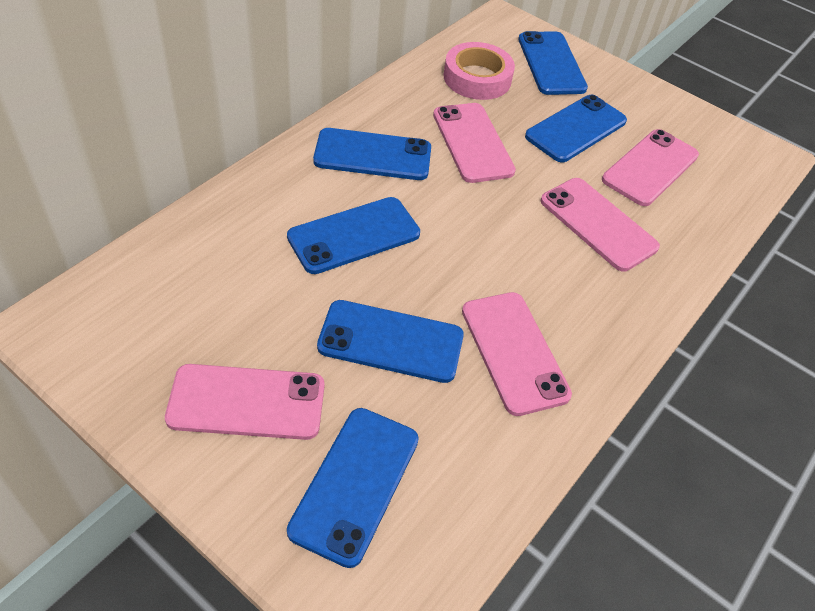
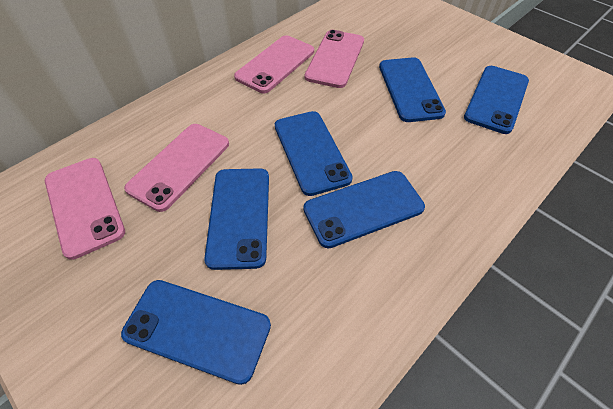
pink phone: 5 -> 4
pink tape: 1 -> 0

